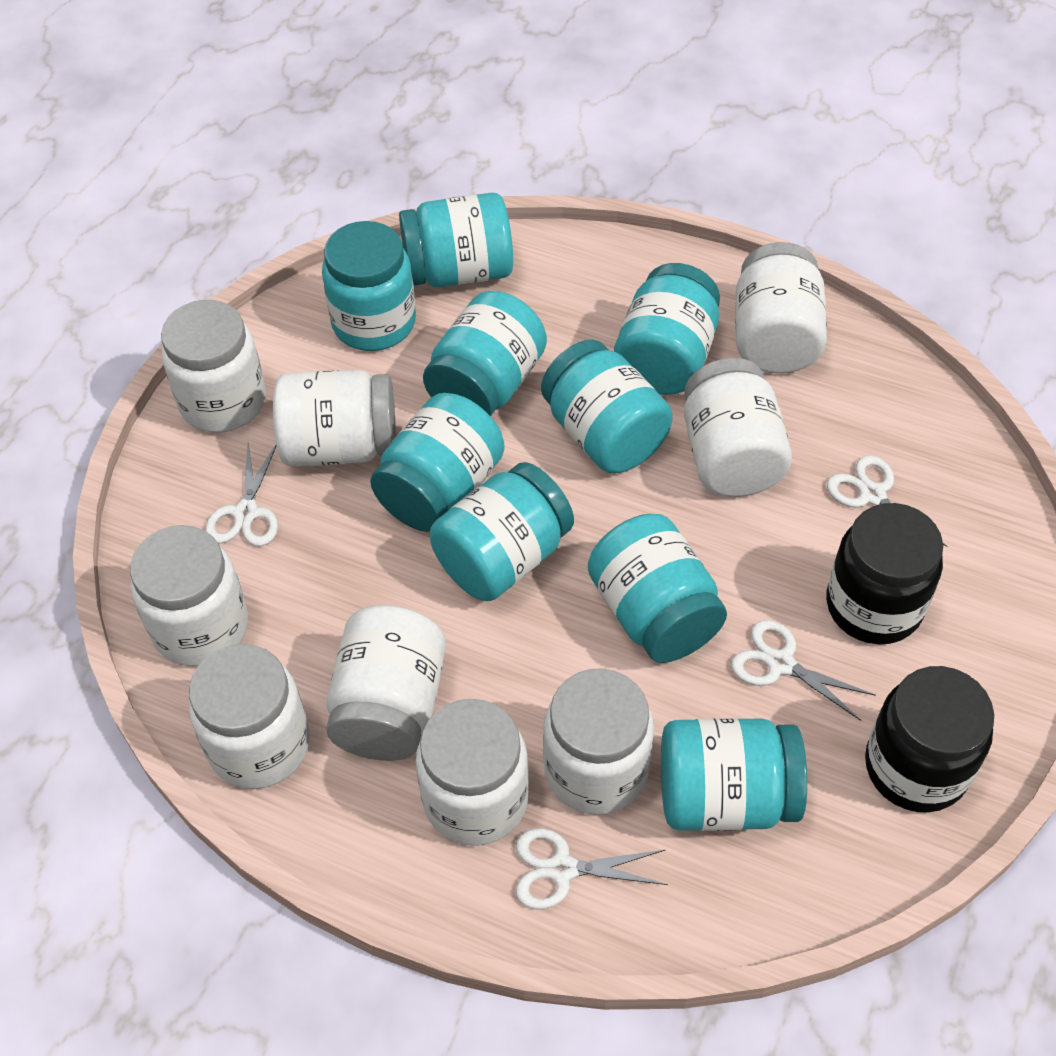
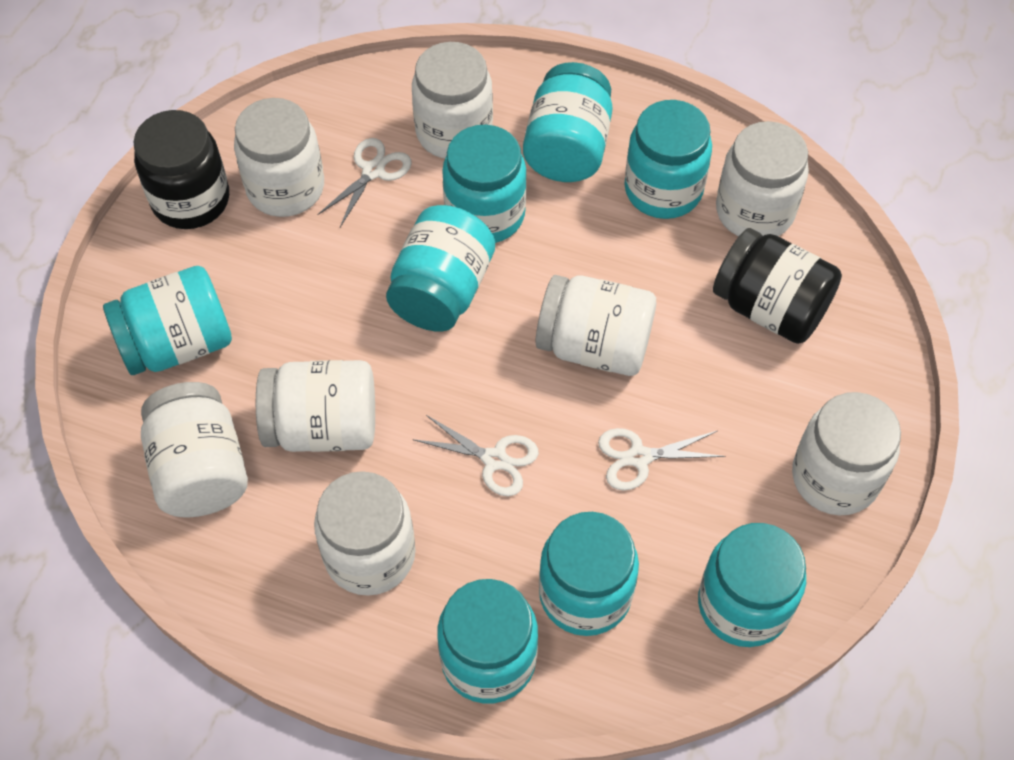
turquoise jar: 9 -> 8
white jar: 9 -> 8
white scissors: 4 -> 3

